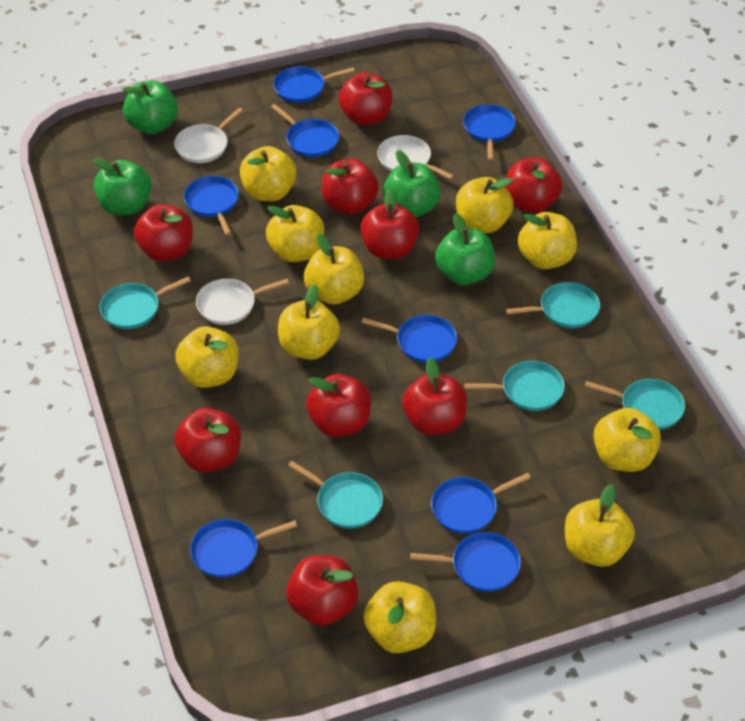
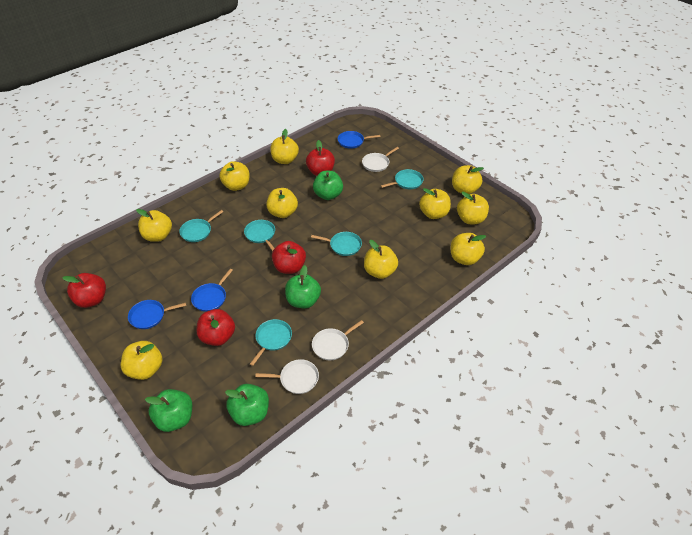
blue pan: 8 -> 3
red apple: 9 -> 4

